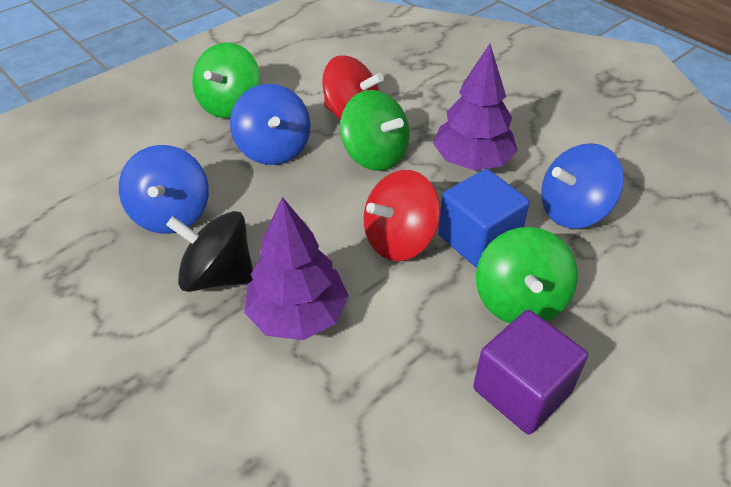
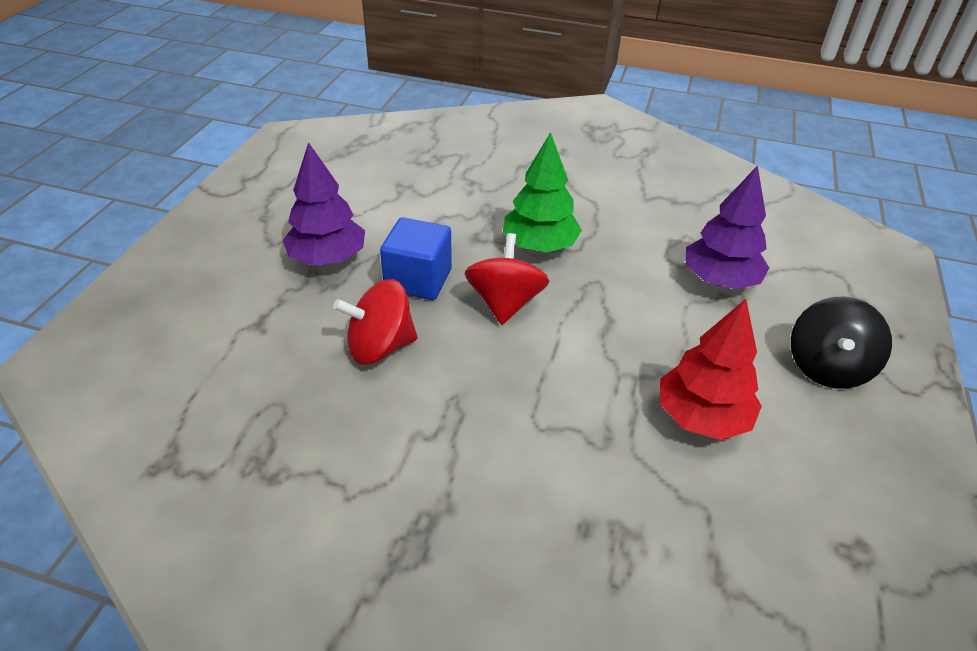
blue spinning top: 3 -> 0
green spinning top: 3 -> 0
green tree: 0 -> 1
purple cube: 1 -> 0
red tree: 0 -> 1

